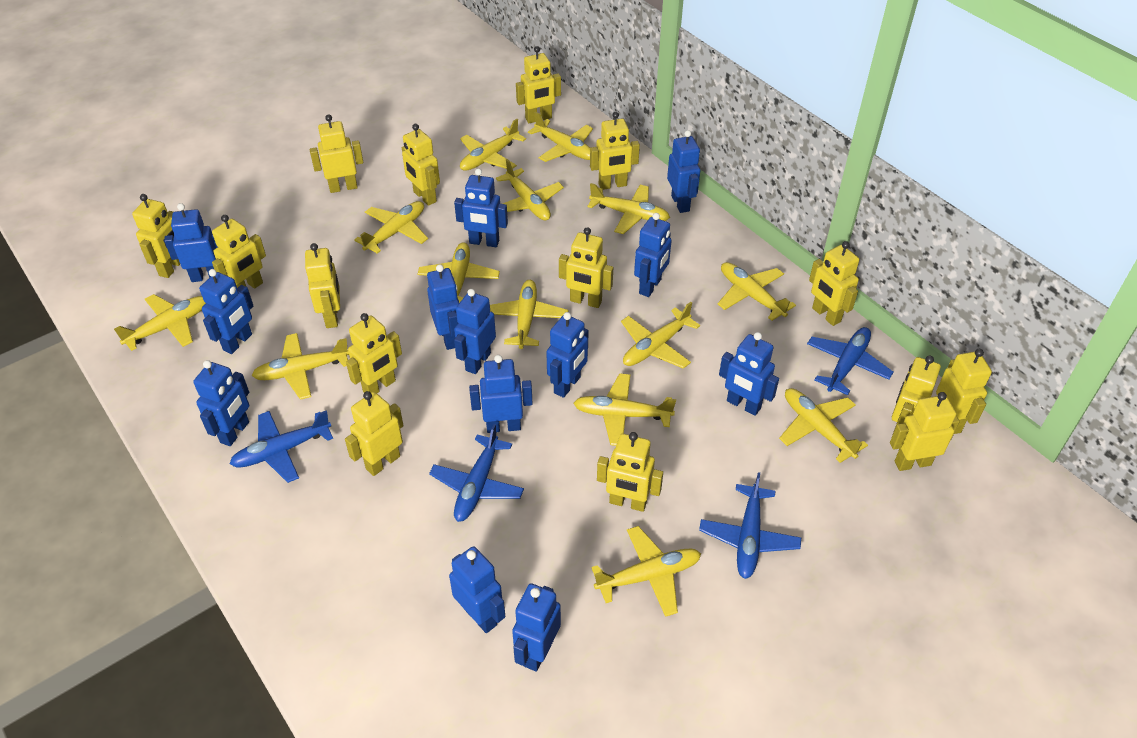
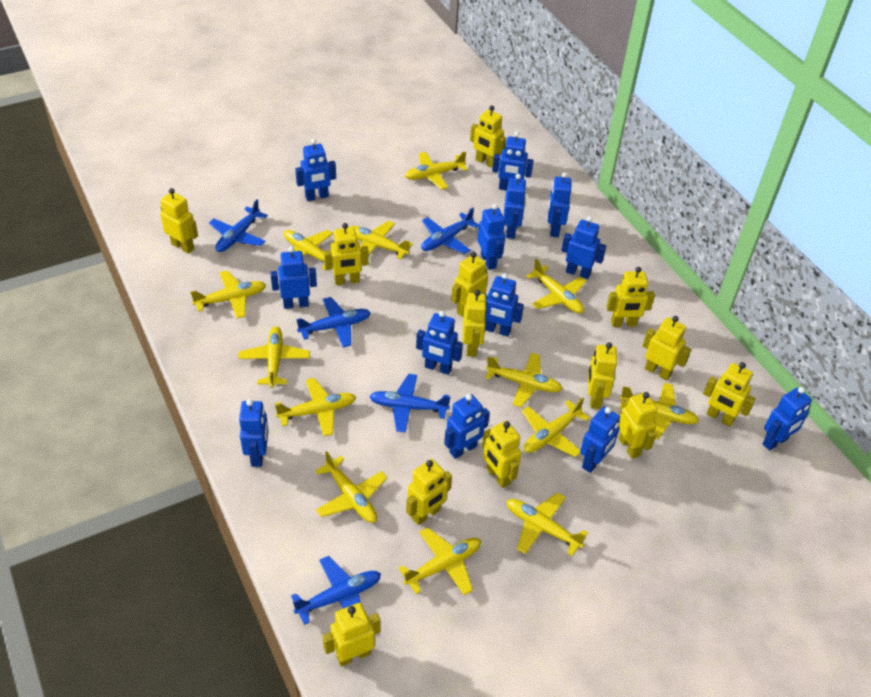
blue plane: 4 -> 5
yellow plane: 14 -> 13
yellow robot: 15 -> 13

